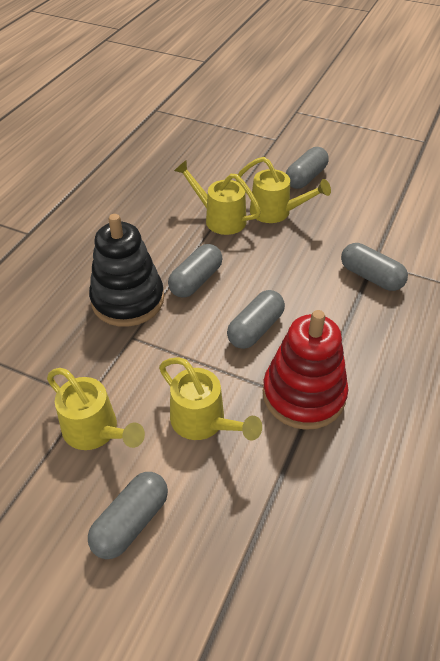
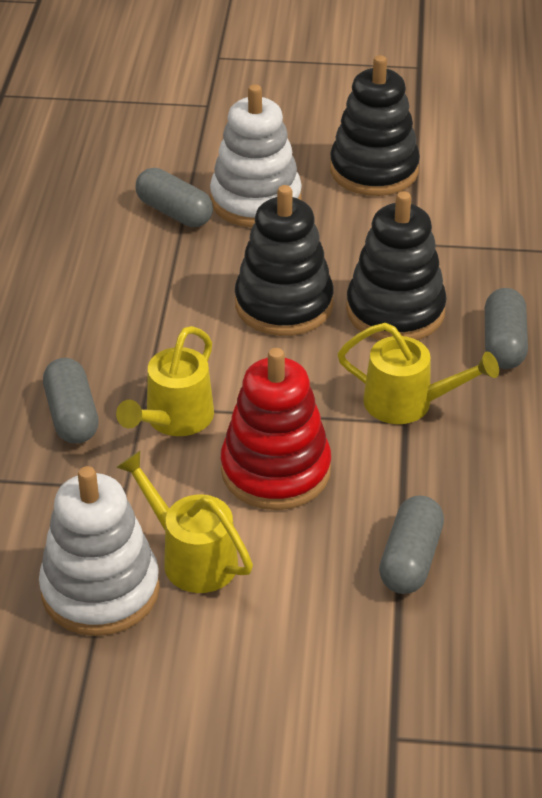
black stacking toy: 1 -> 3
grey capsule: 5 -> 4
white stacking toy: 0 -> 2
yellow watering can: 4 -> 3

